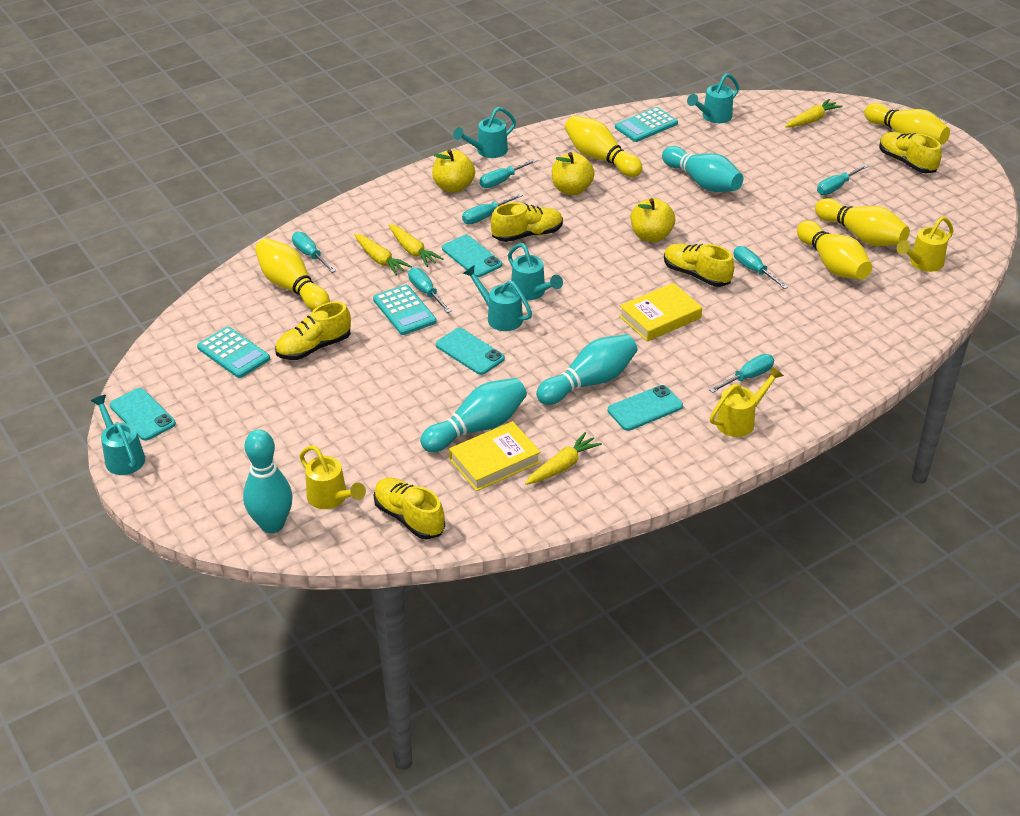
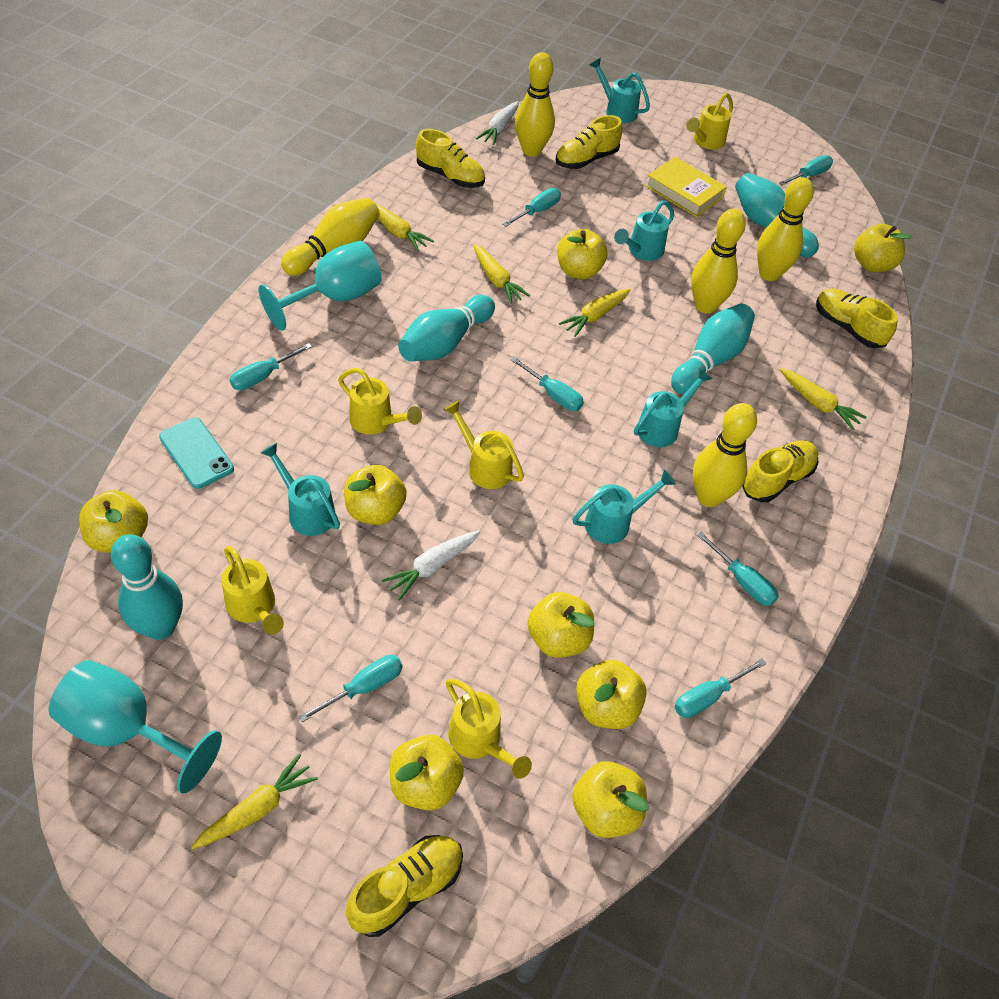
turquoise calculator: 3 -> 0
turquoise goblet: 0 -> 2
turquoise phone: 4 -> 1
white carrot: 0 -> 2
yellow apple: 3 -> 8
yellow book: 2 -> 1
yellow carrot: 4 -> 5
yellow watering can: 3 -> 5

